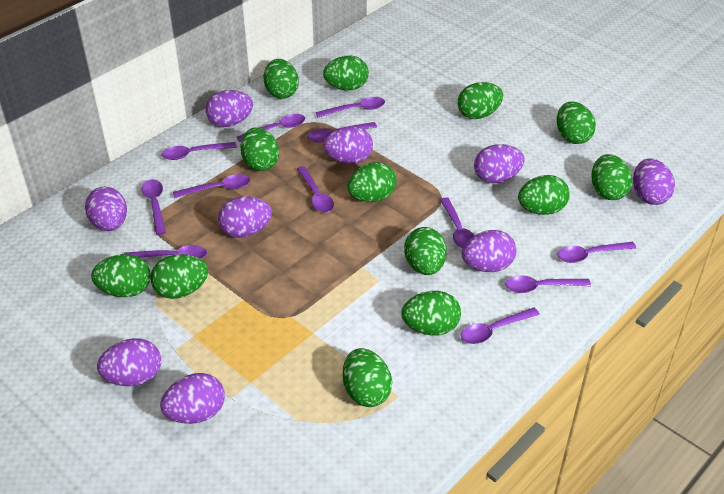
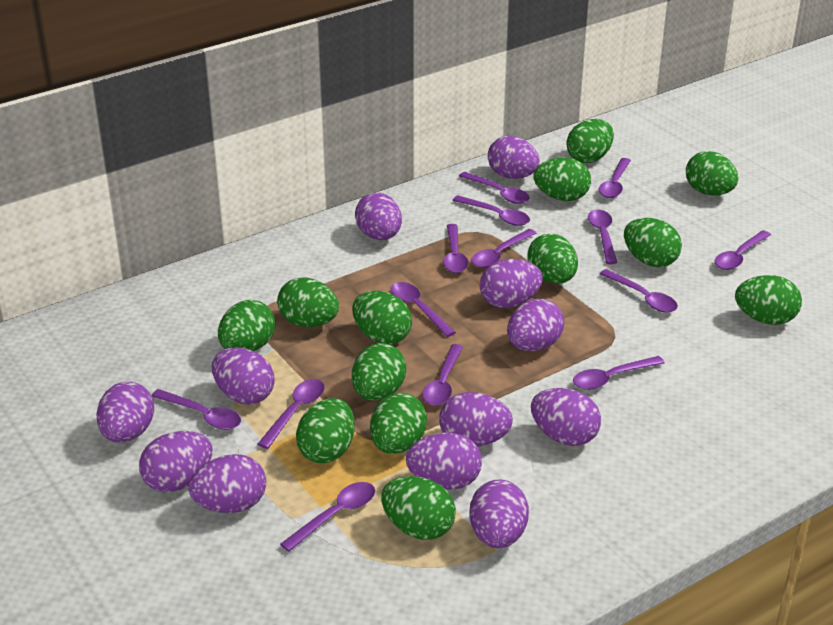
purple egg: 9 -> 12
purple spoon: 12 -> 14

